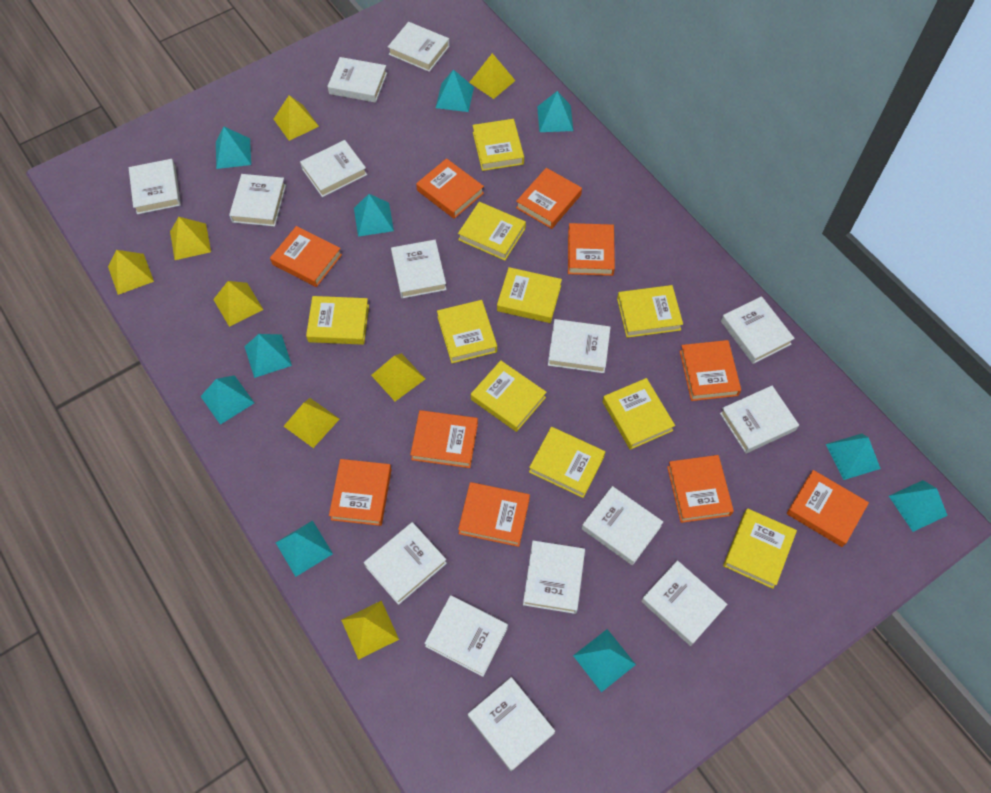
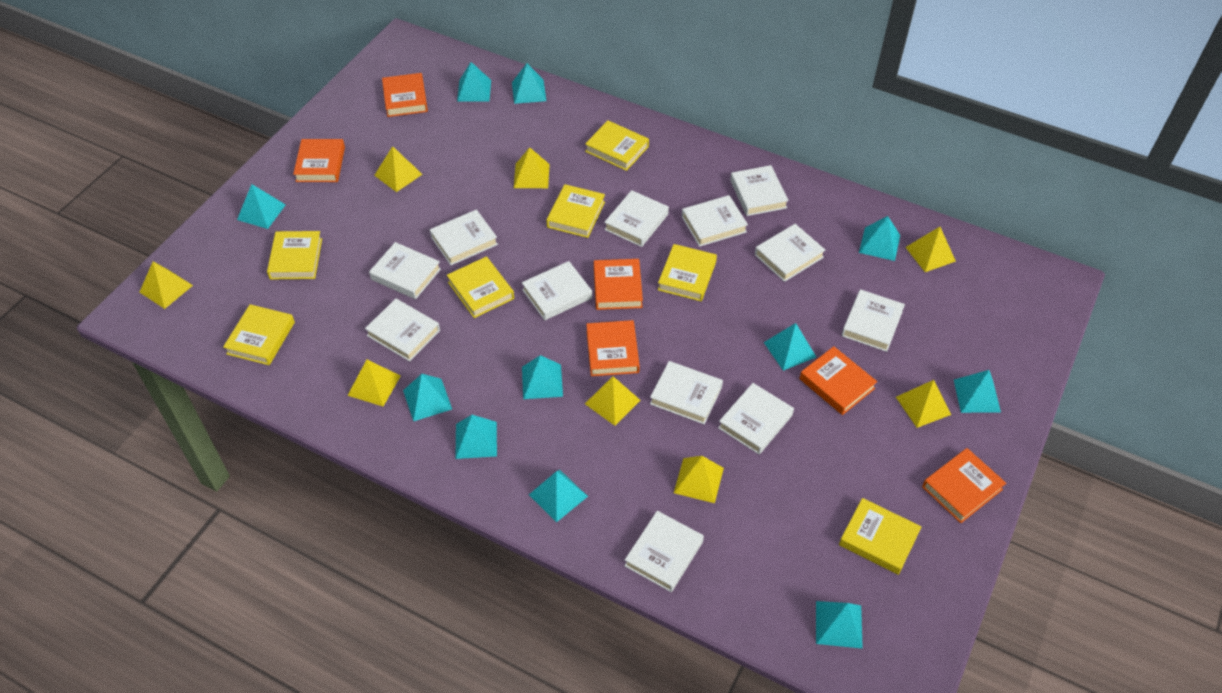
orange book: 10 -> 6
turquoise pyramid: 10 -> 11
white book: 15 -> 12
yellow book: 10 -> 7

